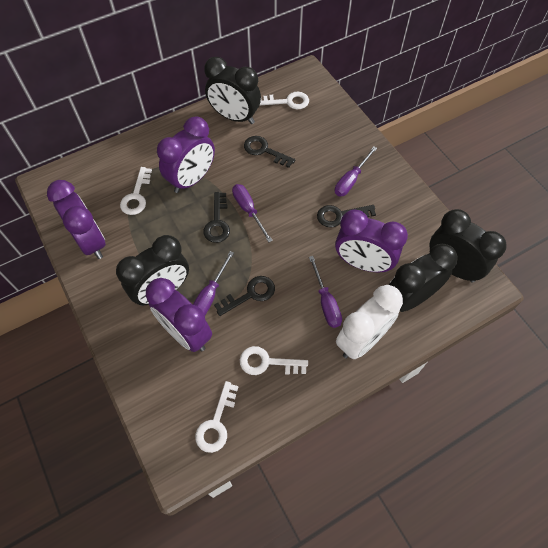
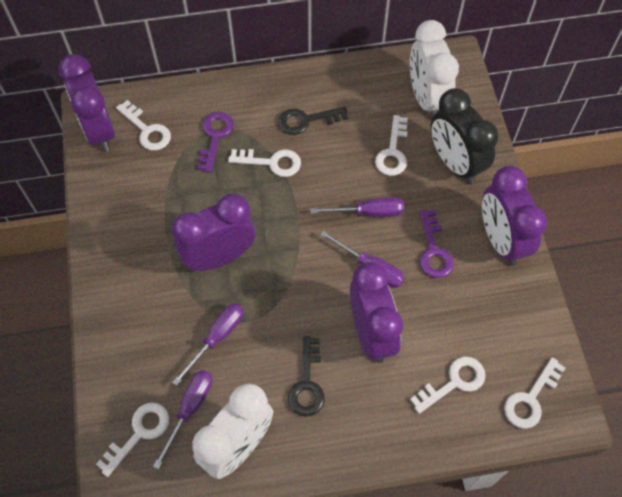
black clock: 4 -> 1
black key: 4 -> 2
purple key: 0 -> 2
white clock: 1 -> 2
white key: 4 -> 6

